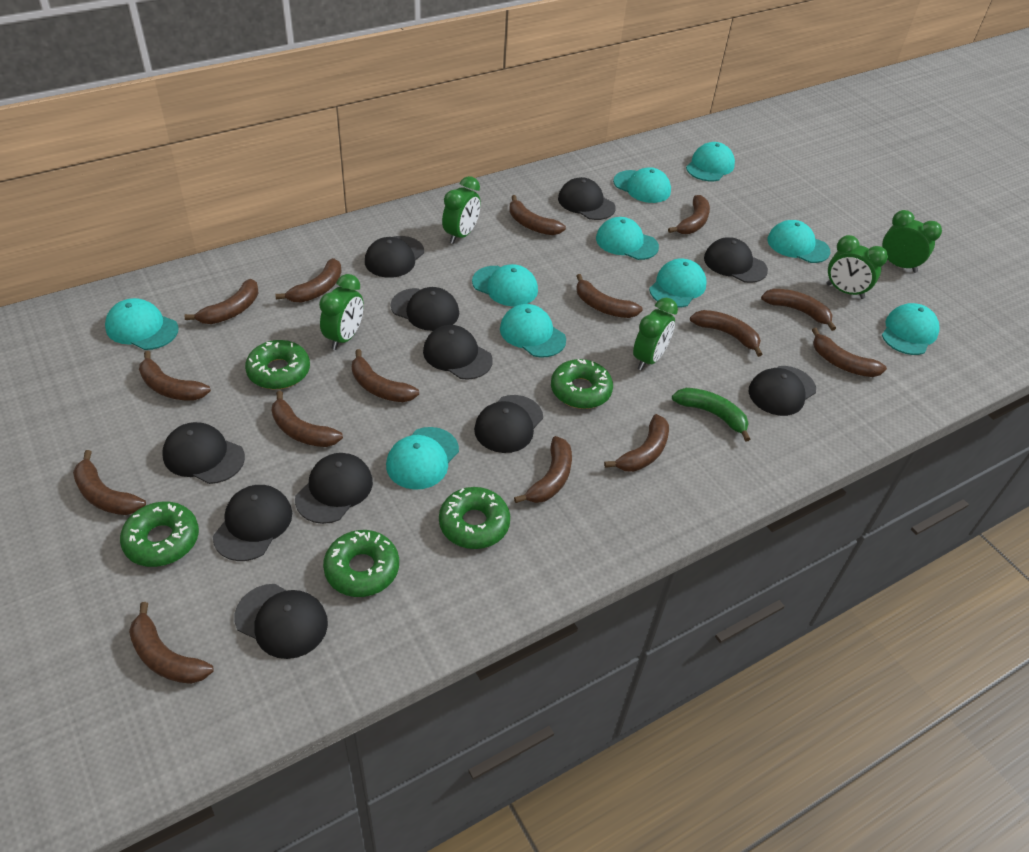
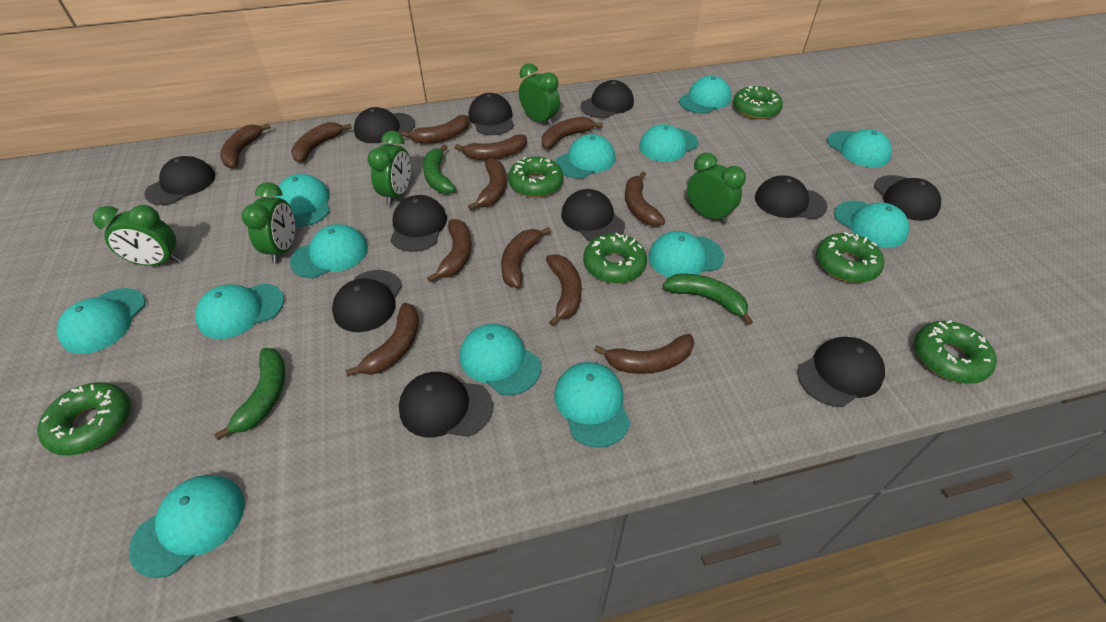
brown banana: 15 -> 12
green banana: 1 -> 3
green donut: 5 -> 6
turquoise cap: 10 -> 13

